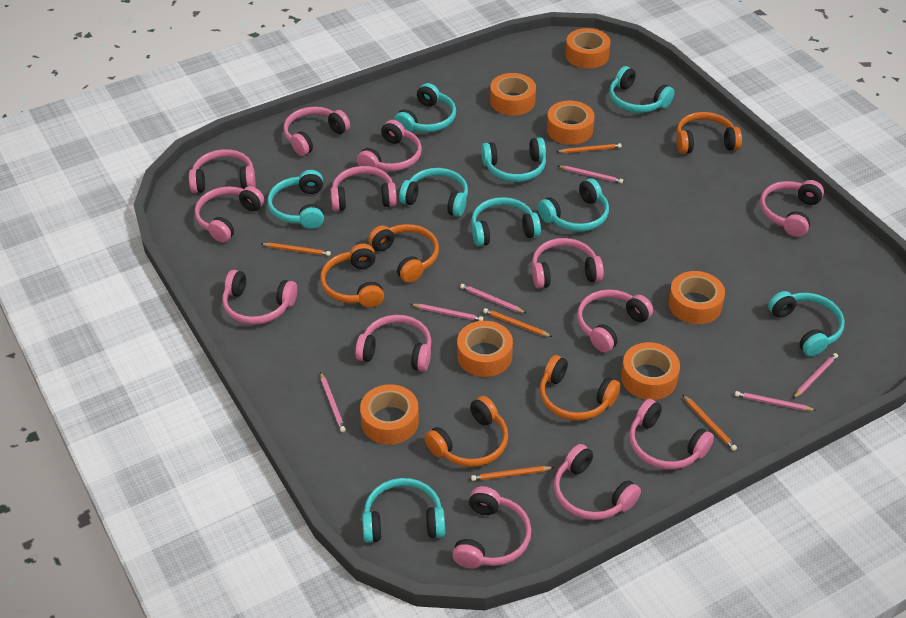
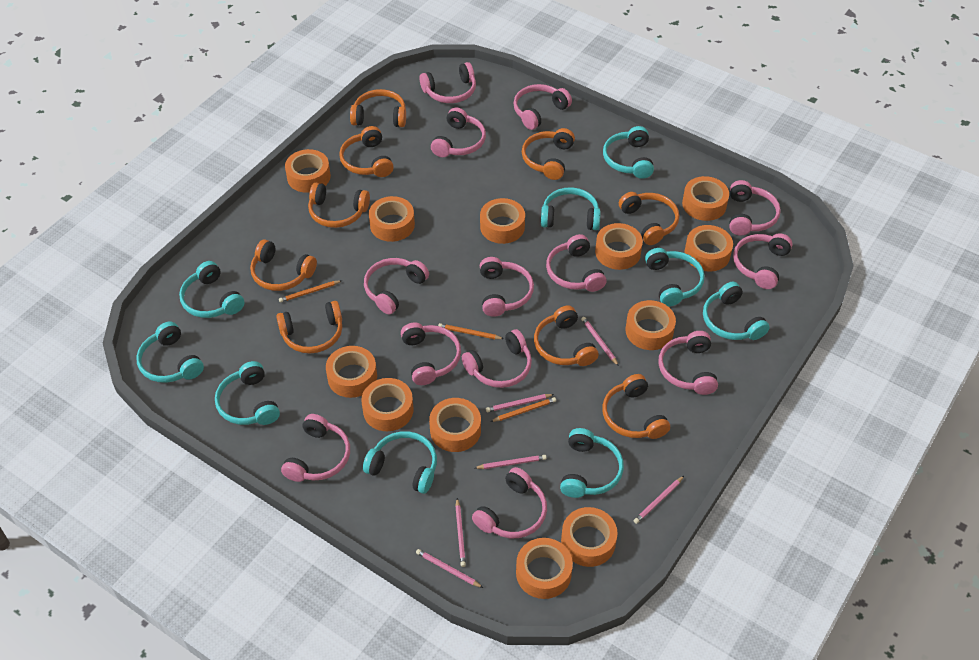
orange headphones: 5 -> 9
orange pencil: 5 -> 3
orange tape: 7 -> 12

